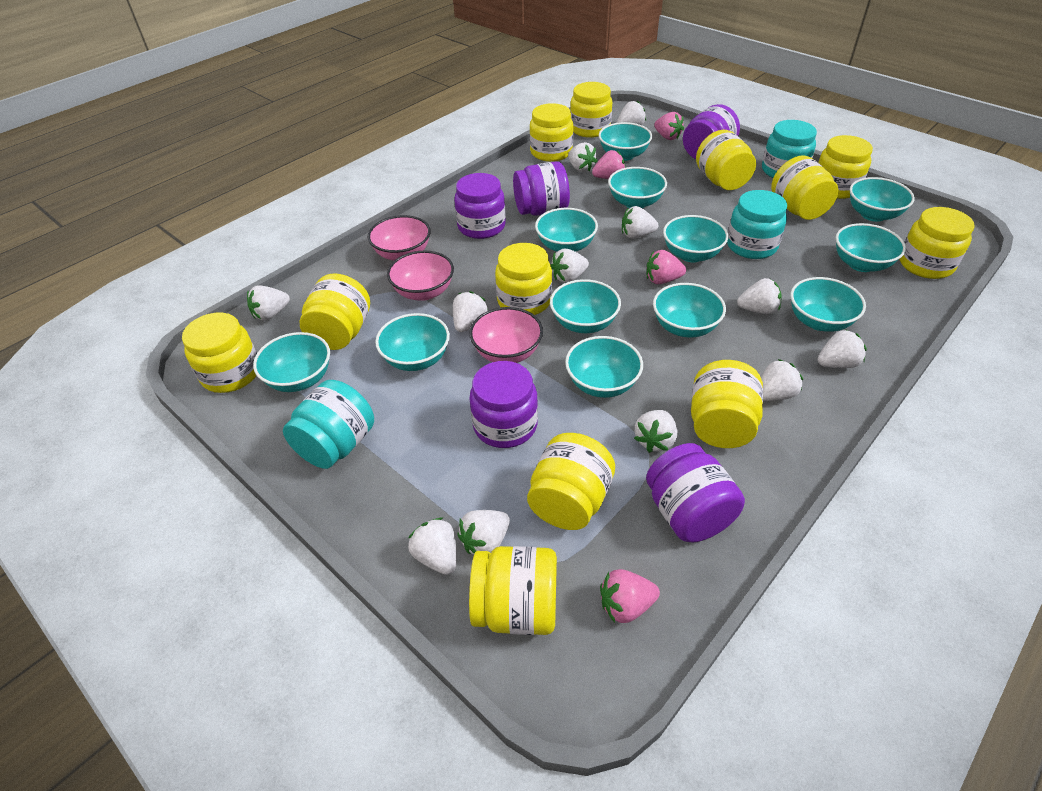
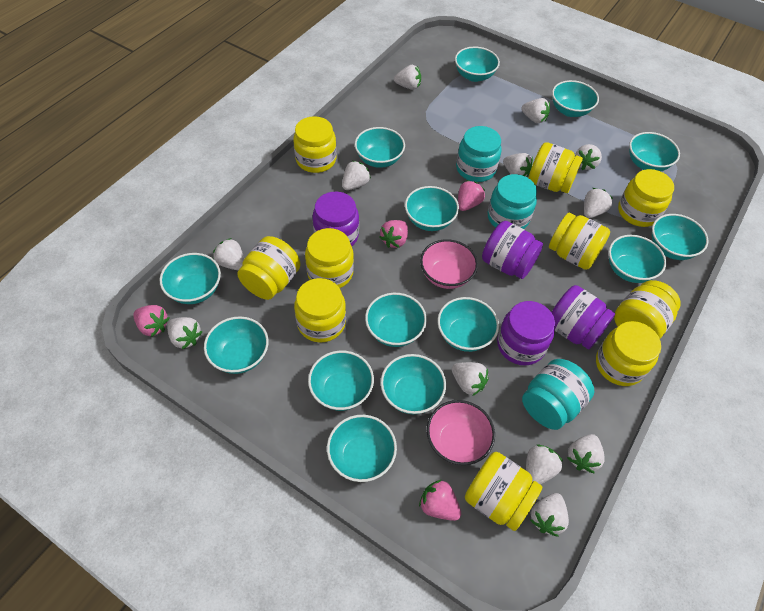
pink bowl: 3 -> 2
purple jar: 5 -> 4
turquoise bowl: 12 -> 14
yellow jar: 12 -> 10

